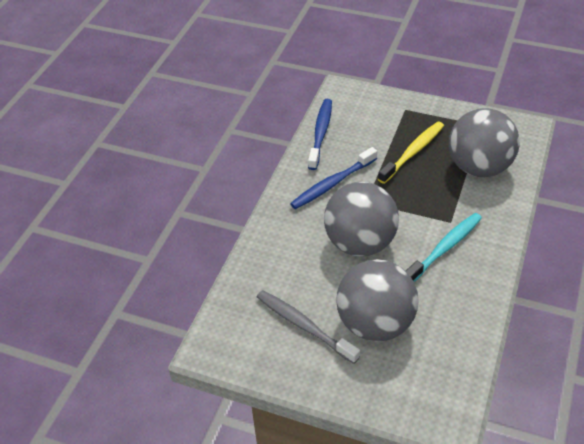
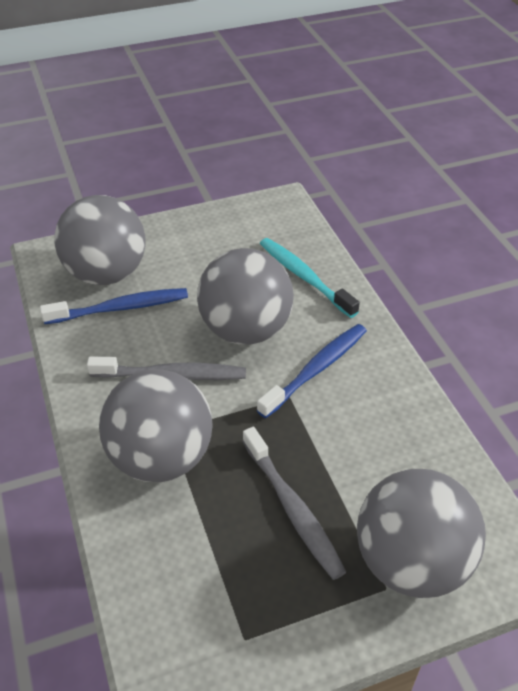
grey ball: 3 -> 4
grey toothbrush: 1 -> 2
yellow toothbrush: 1 -> 0

